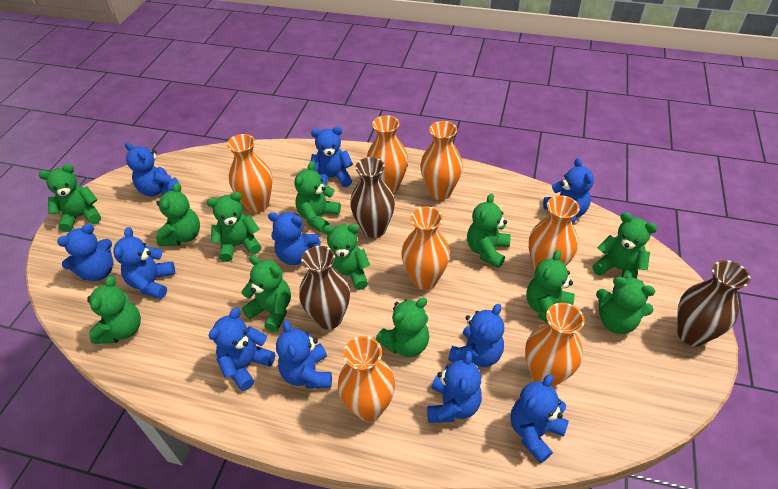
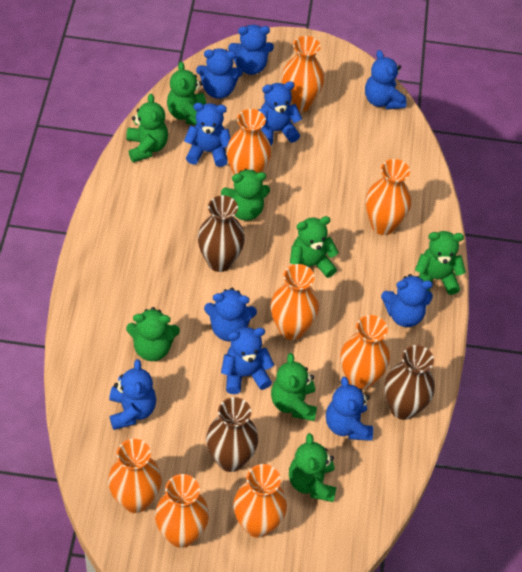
blue teddy bear: 11 -> 10
green teddy bear: 12 -> 8
orange vase: 7 -> 8

